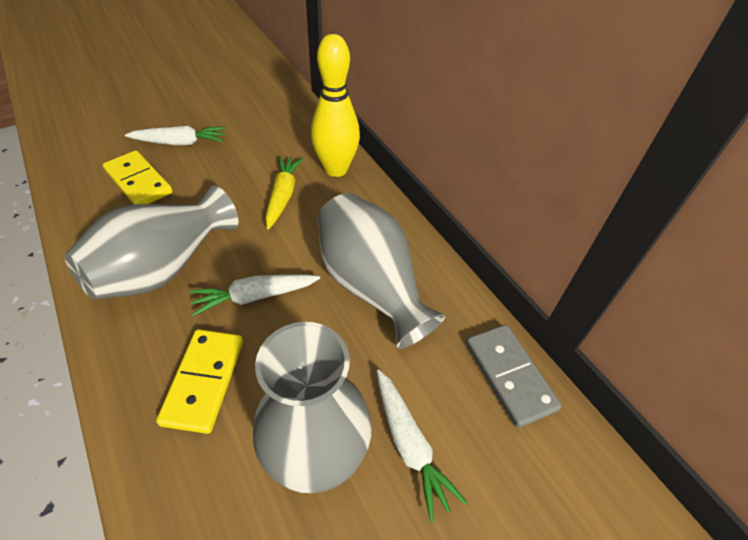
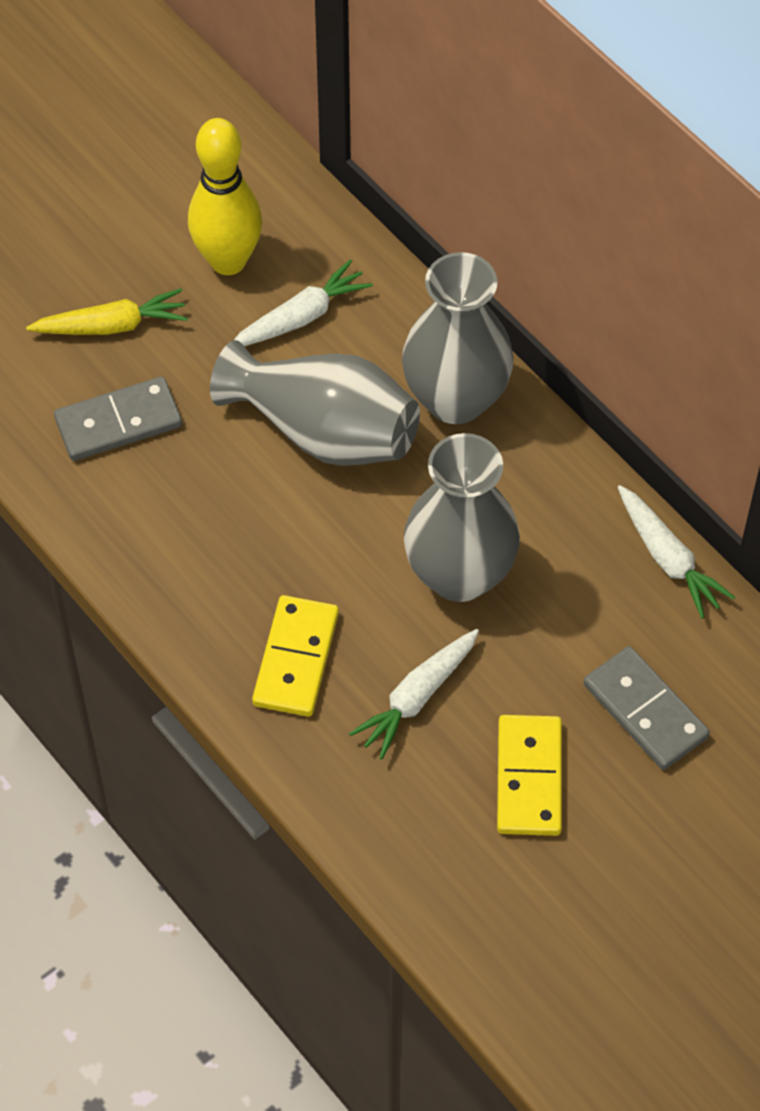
grey domino: 1 -> 2

